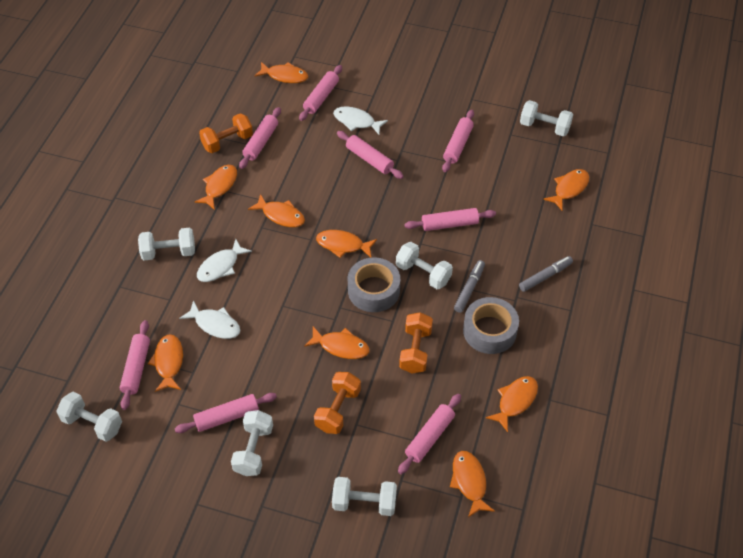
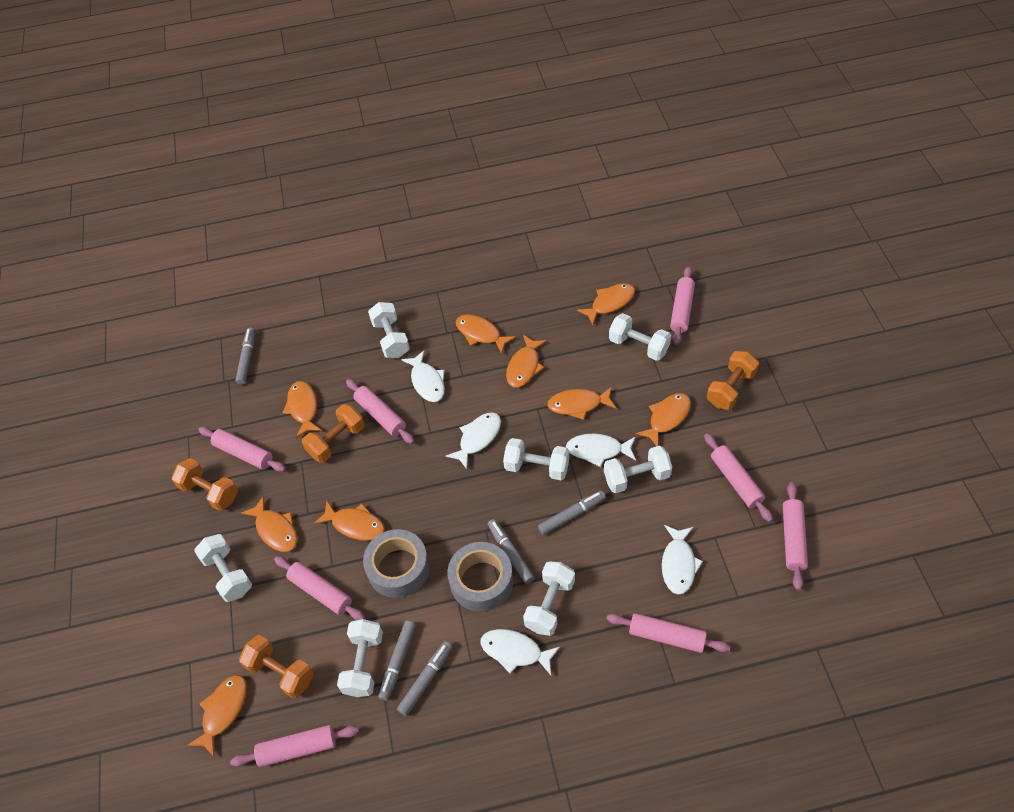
grey marker: 2 -> 5
orange dumbbell: 3 -> 4
white dumbbell: 6 -> 7
white fish: 3 -> 5

